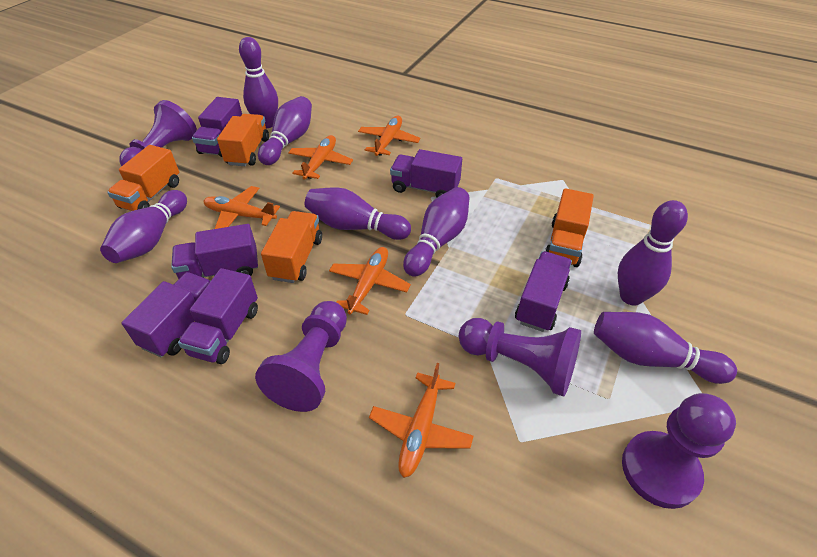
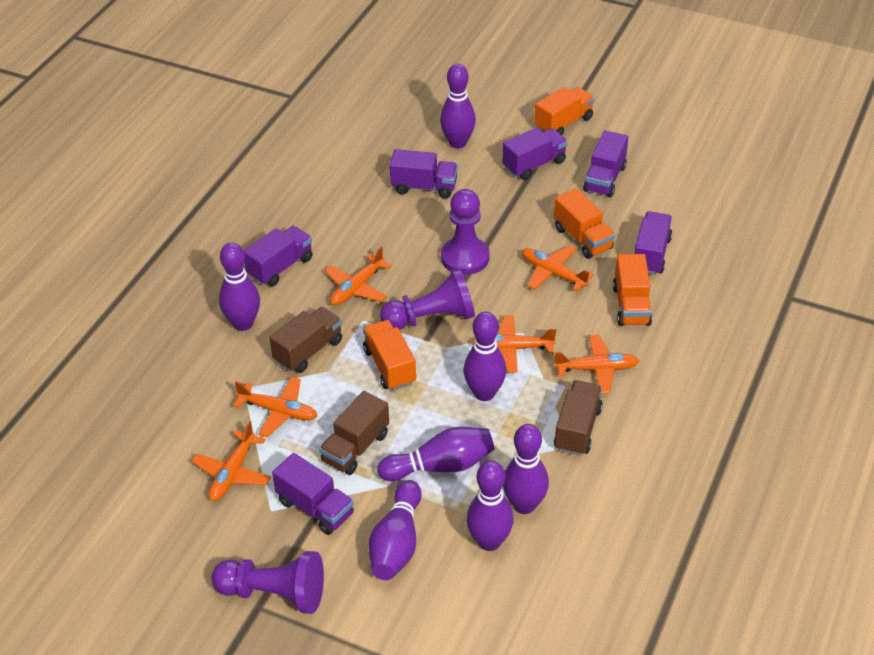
brown truck: 0 -> 3
orange plane: 5 -> 6
purple pawn: 4 -> 3

